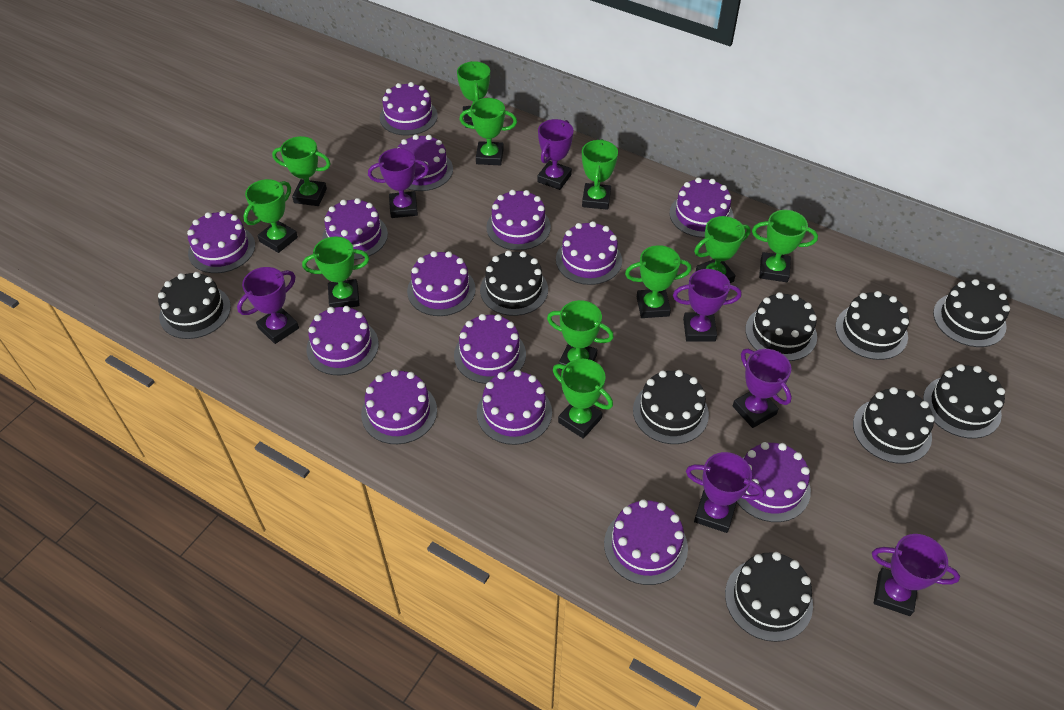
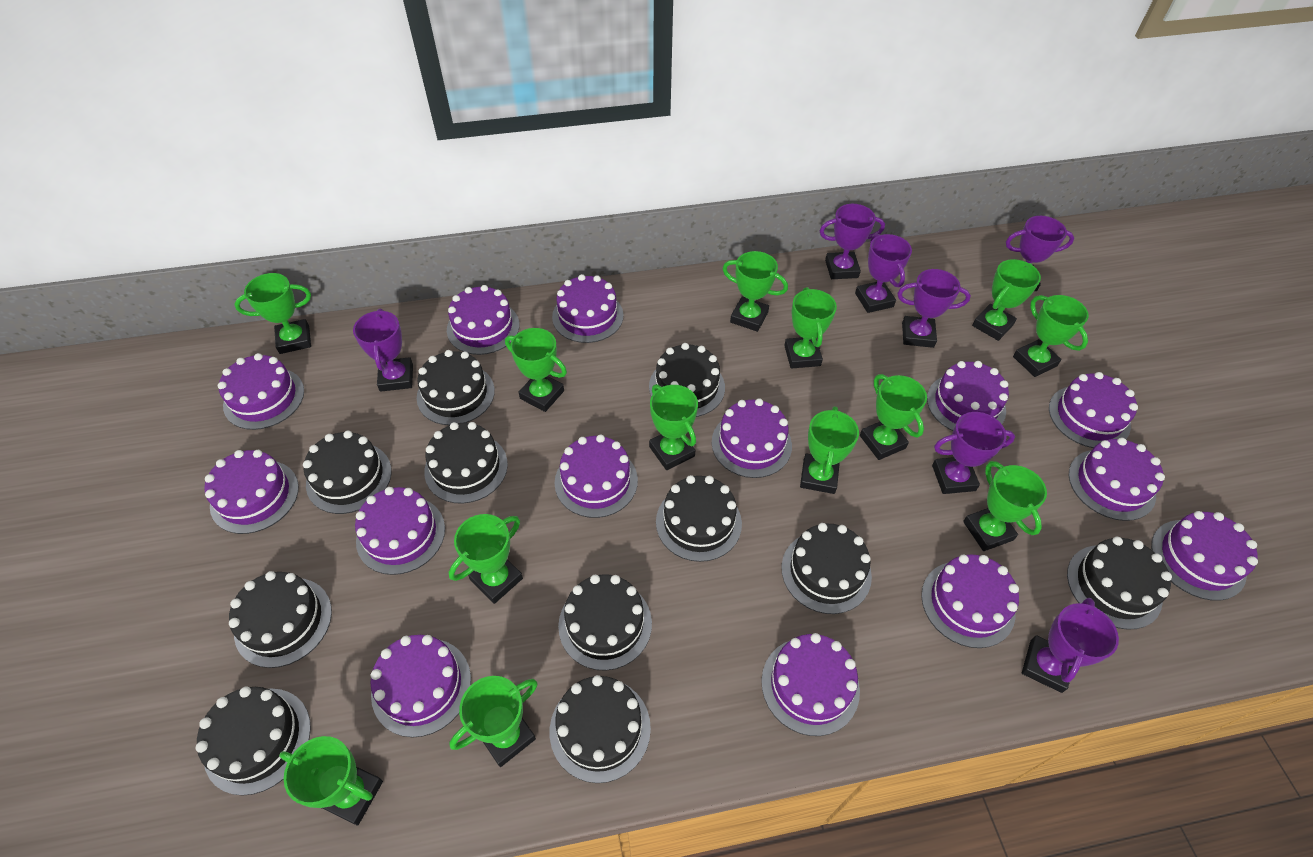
black cake: 9 -> 11
green trophy: 11 -> 13

